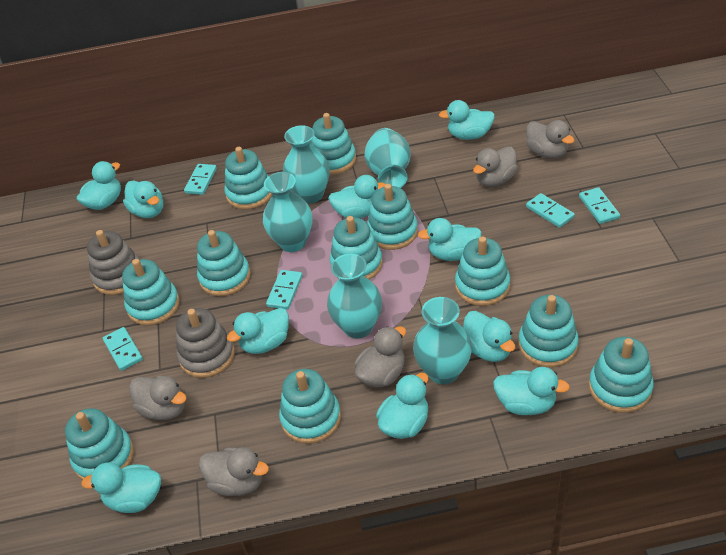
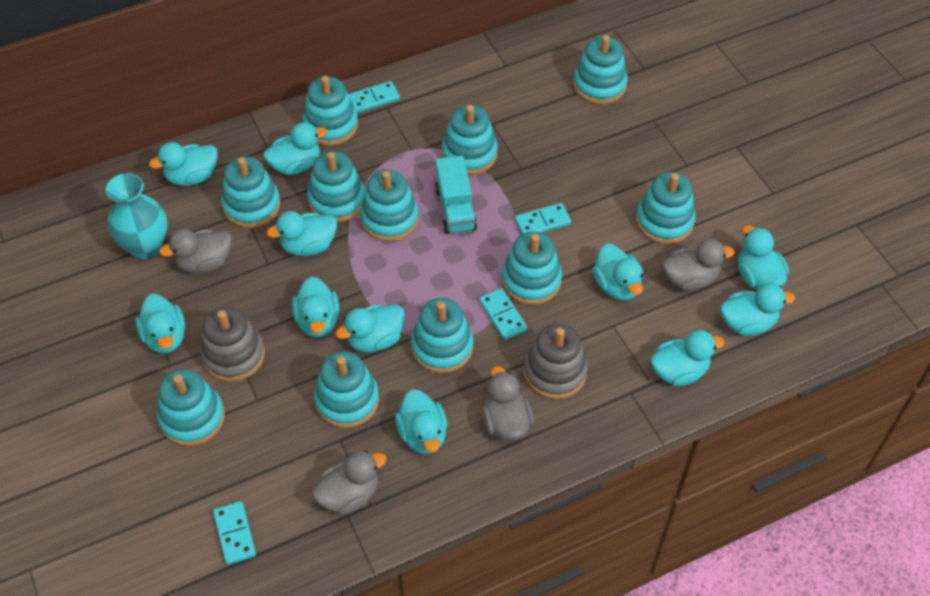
grey duck: 5 -> 4
turquoise domino: 5 -> 4
turquoise duck: 10 -> 11
turquoise truck: 0 -> 1
turquoise vase: 5 -> 1

